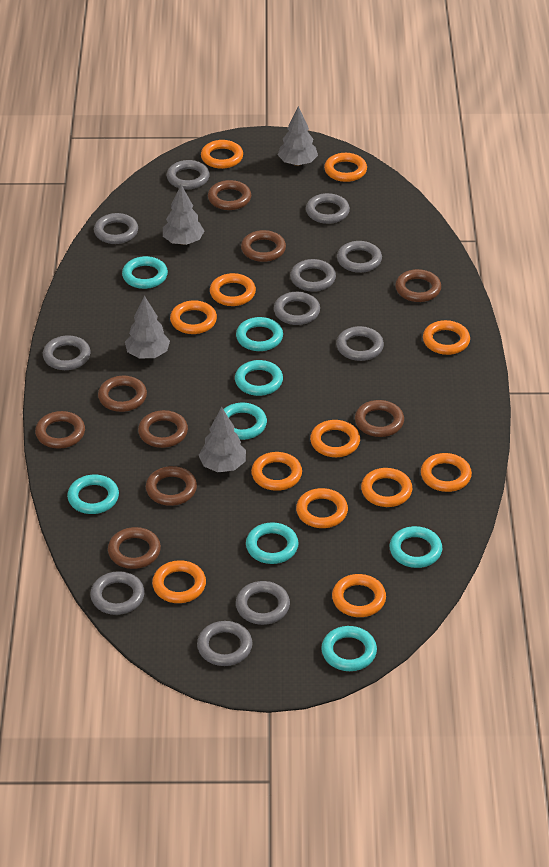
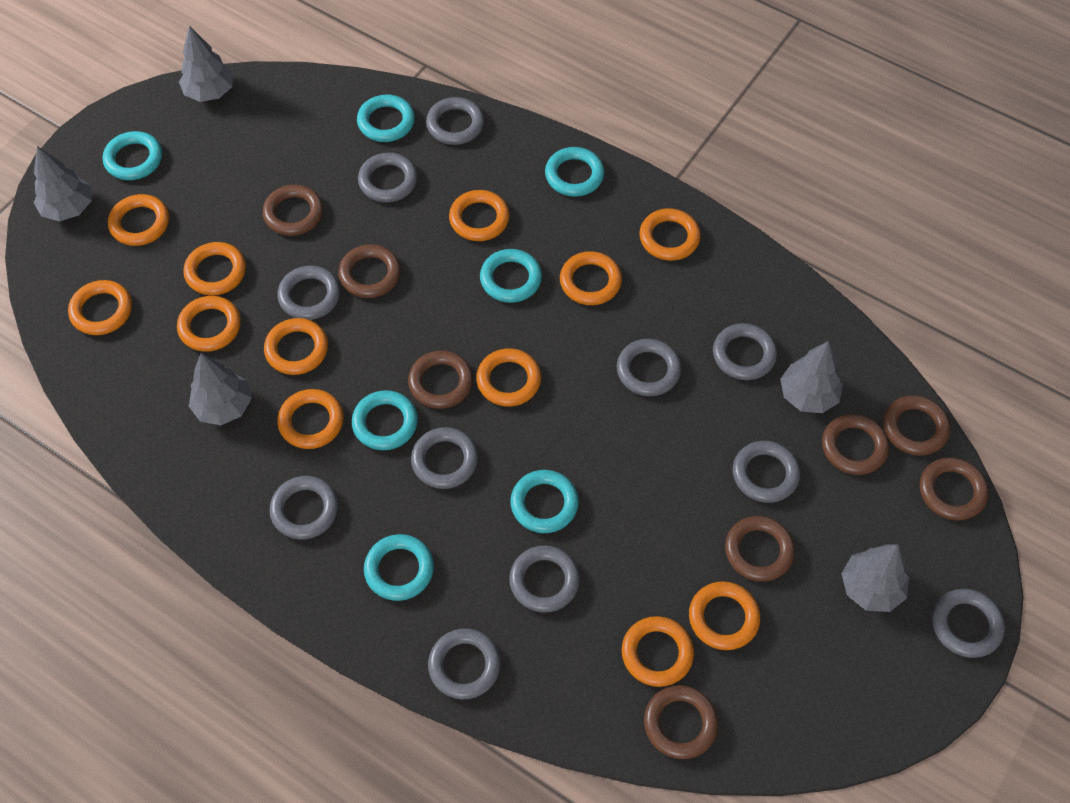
brown ring: 9 -> 8
grey tree: 4 -> 5
turquoise ring: 8 -> 7

